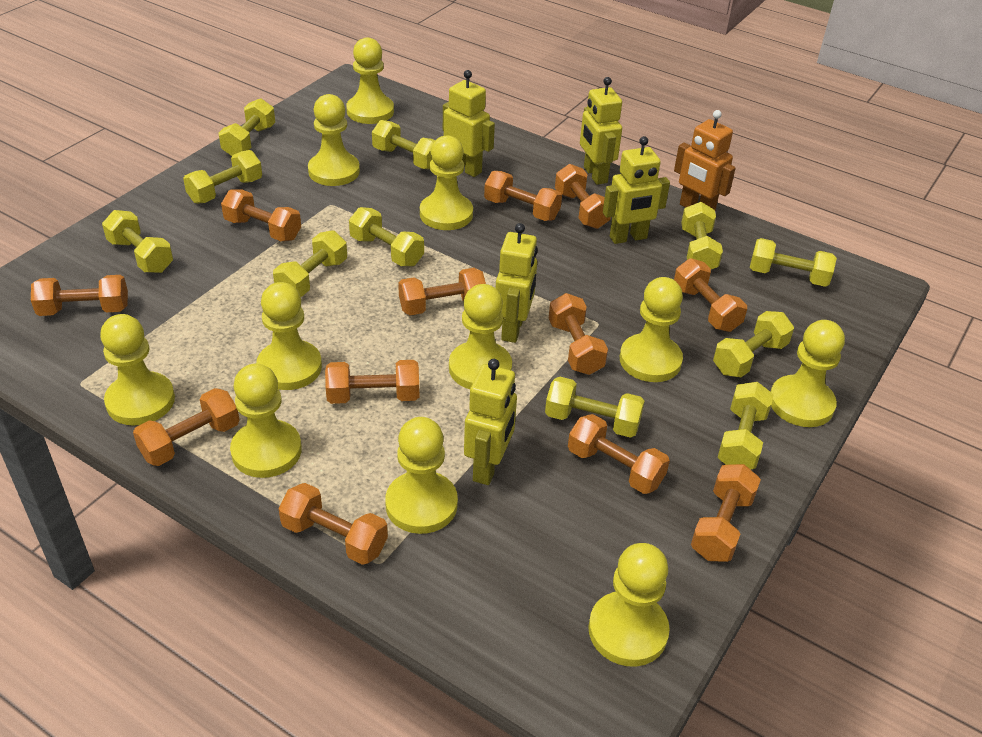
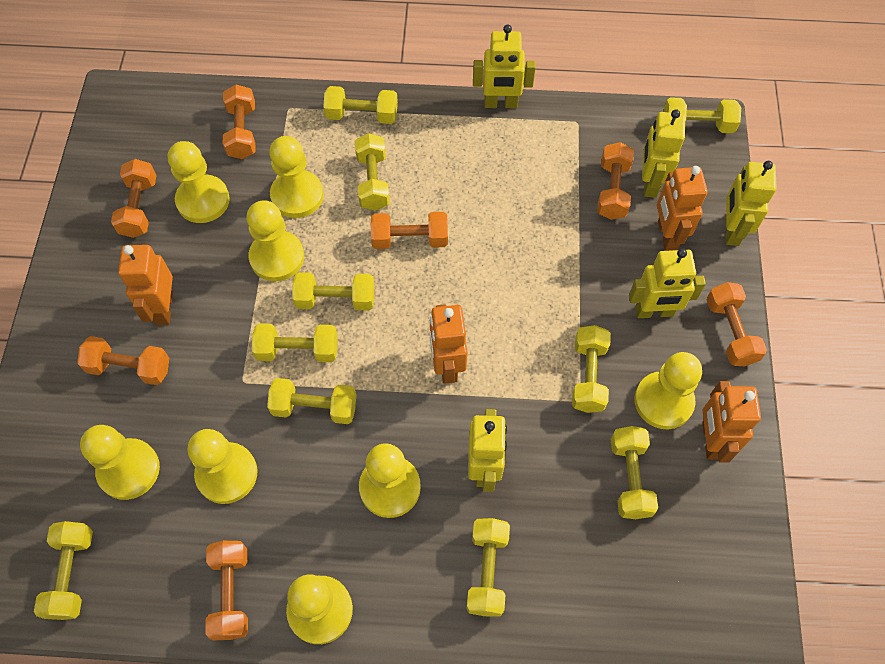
orange dumbbell: 12 -> 7
orange robot: 1 -> 4
yellow dumbbell: 11 -> 10
yellow pawn: 11 -> 8

